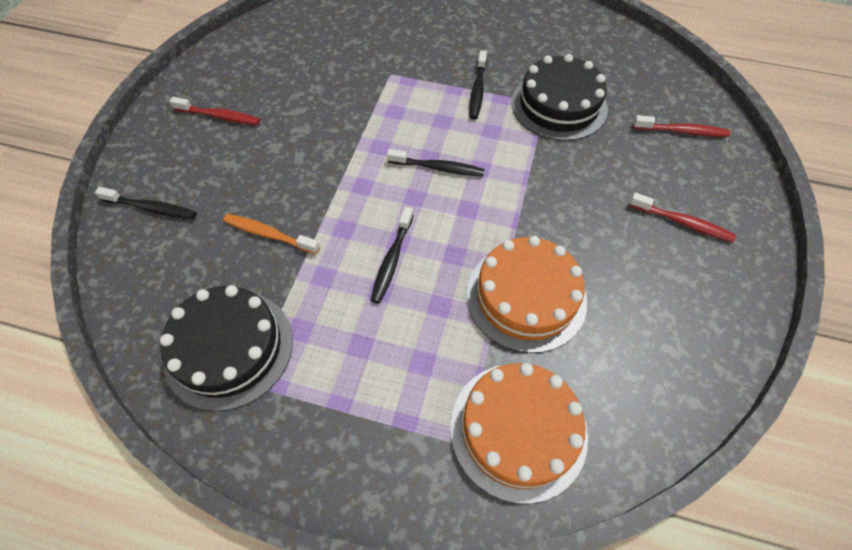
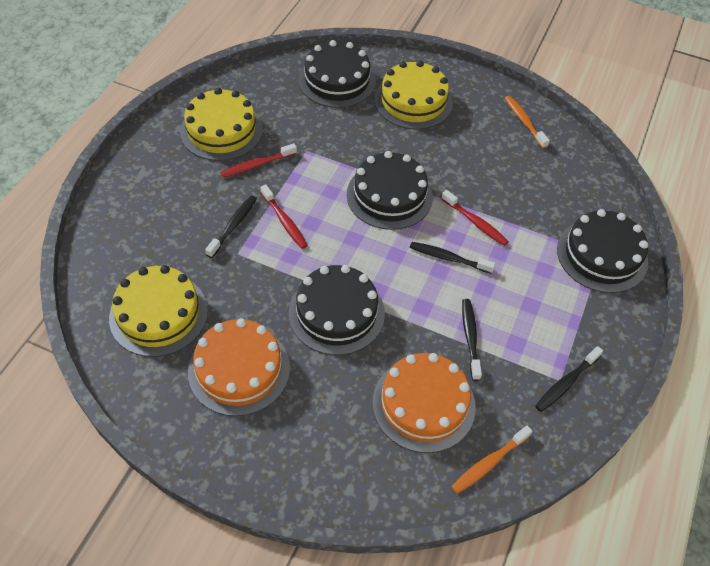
black cake: 2 -> 4
orange toothbrush: 1 -> 2
yellow cake: 0 -> 3

